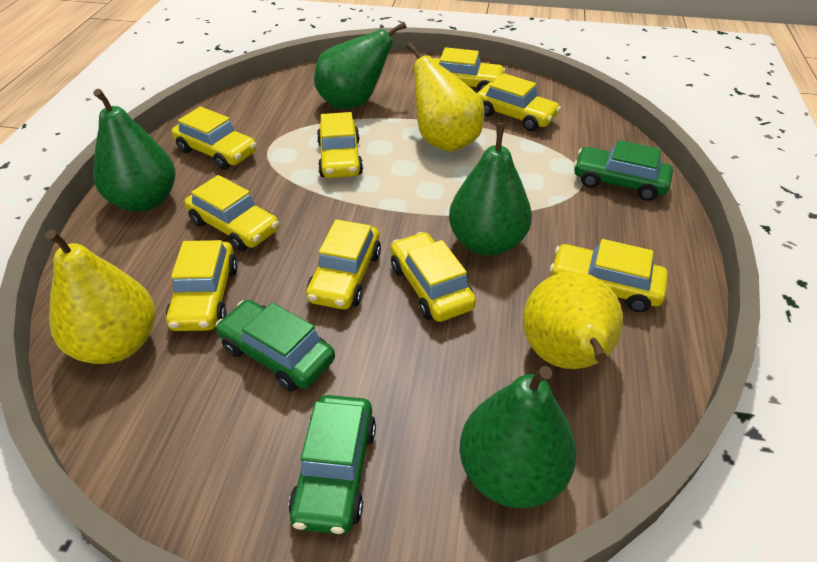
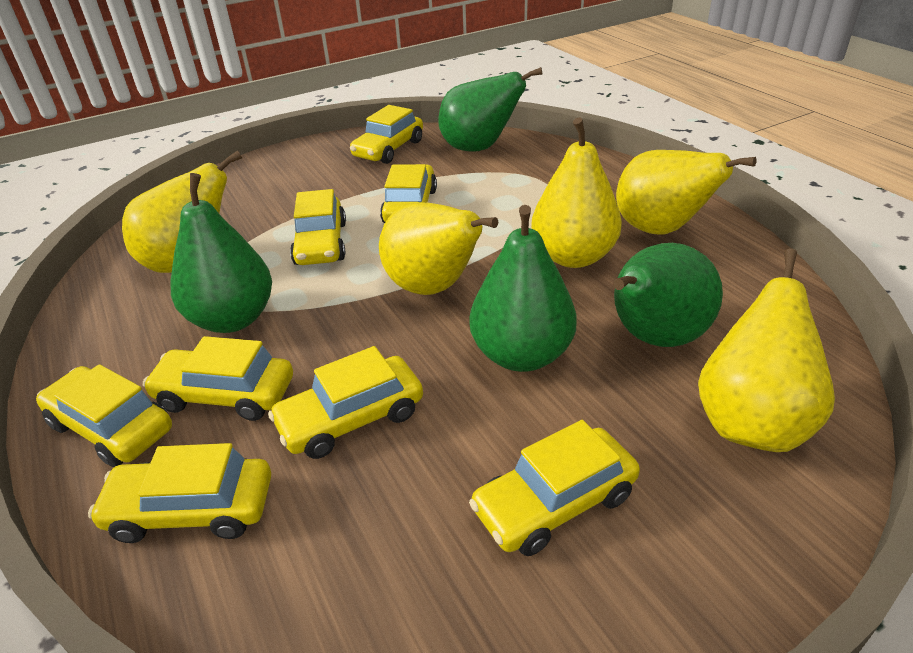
green car: 3 -> 0
yellow car: 9 -> 8
yellow pear: 3 -> 5

